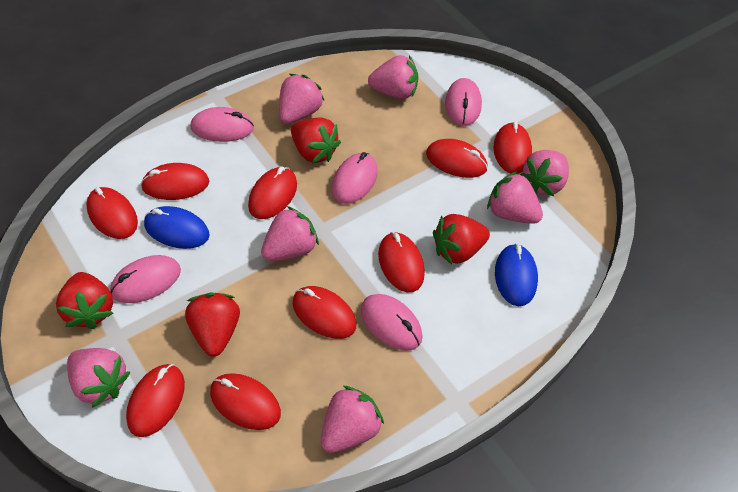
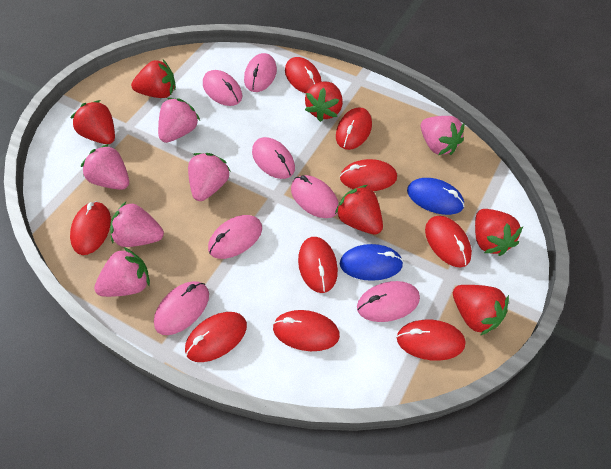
pink mouse: 5 -> 7
pink strawberry: 7 -> 6
red strawberry: 4 -> 6

